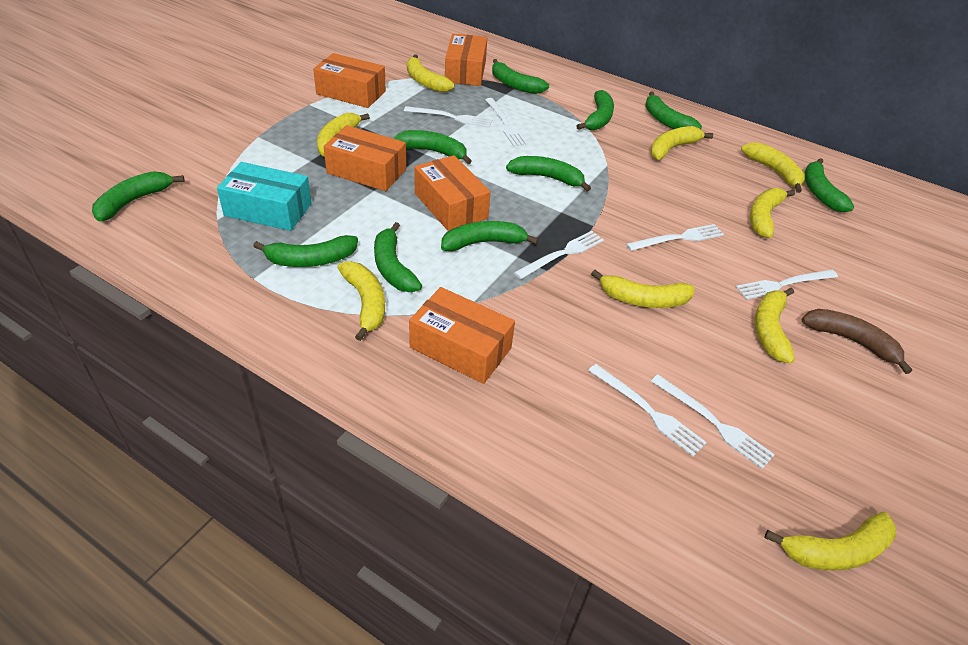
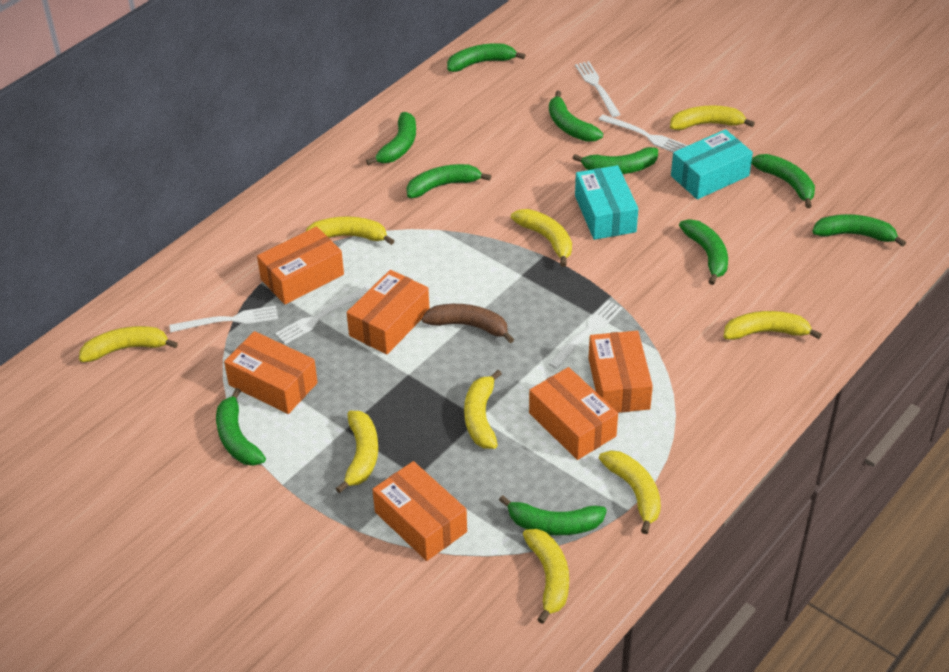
orange box: 5 -> 6
turquoise box: 1 -> 2
white fork: 7 -> 5

